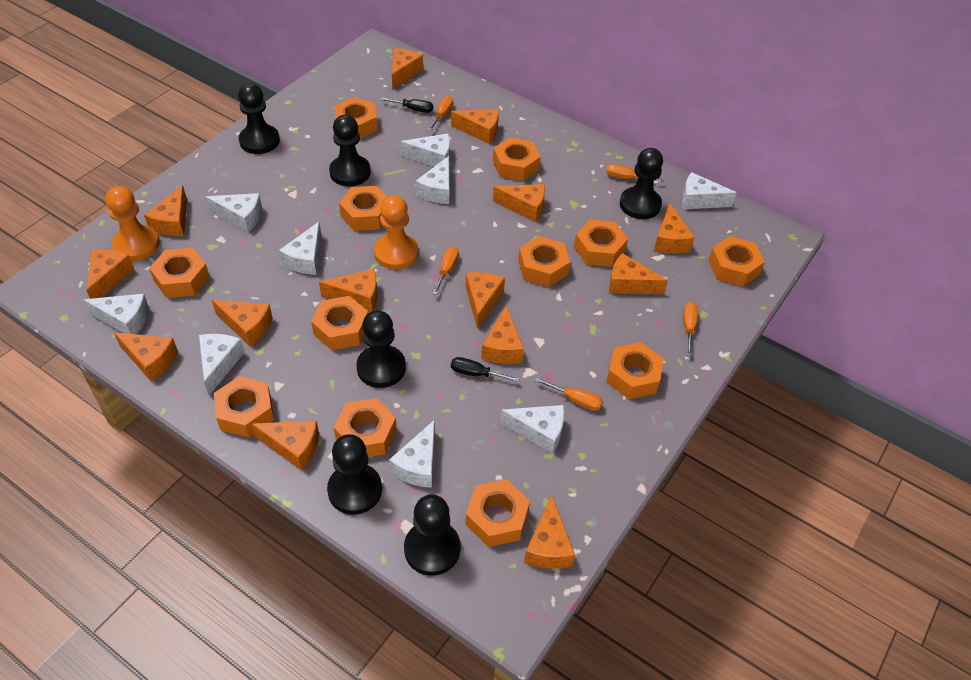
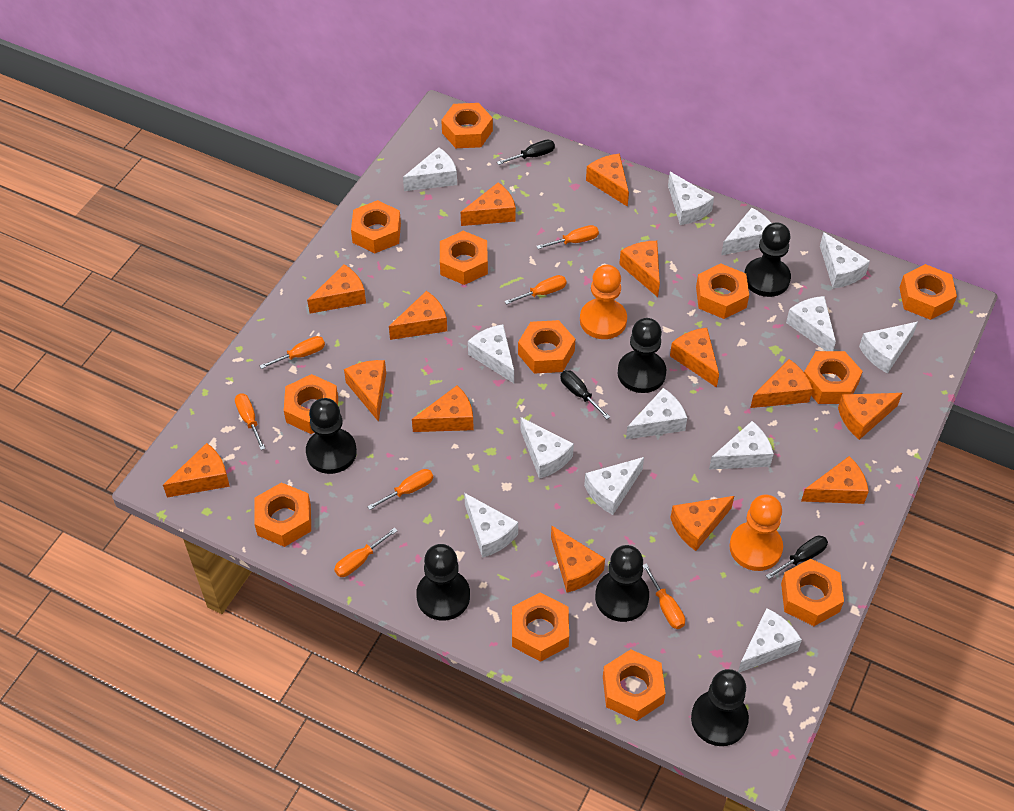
black screwdriver: 2 -> 3
orange screwdriver: 5 -> 7
white cheese: 9 -> 13

